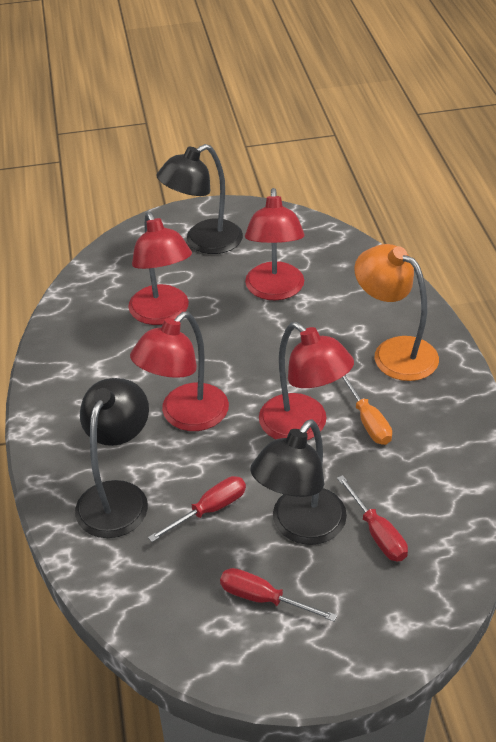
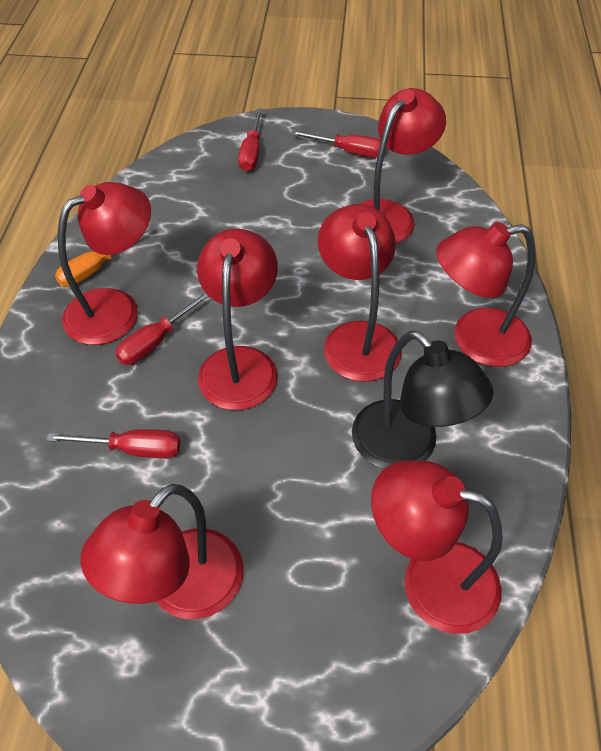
black lamp: 3 -> 1
orange lamp: 1 -> 0
red lamp: 4 -> 7
red screwdriver: 3 -> 4

